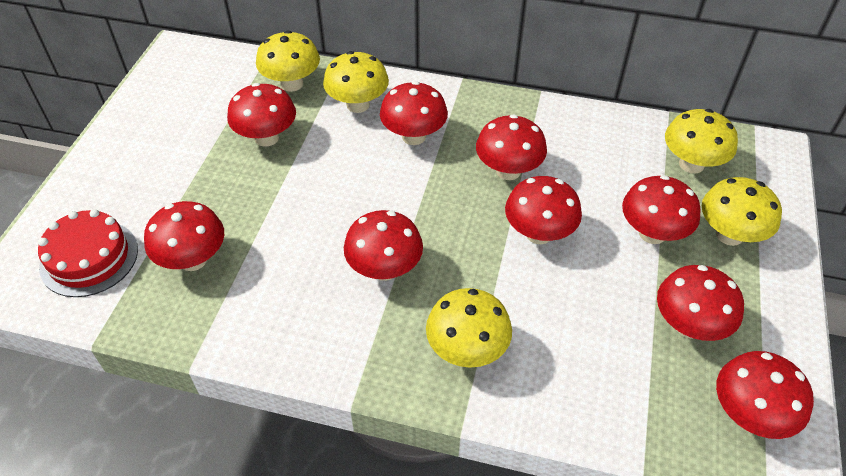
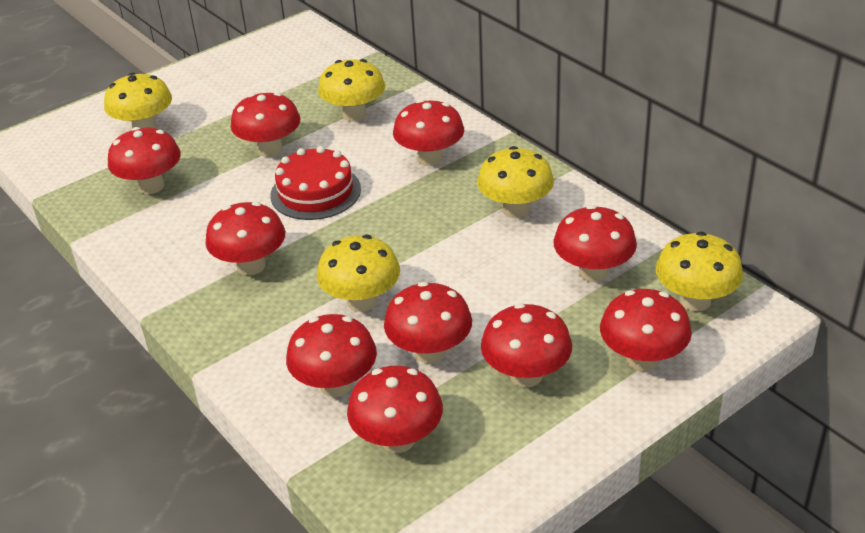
red mushroom: 9 -> 10

